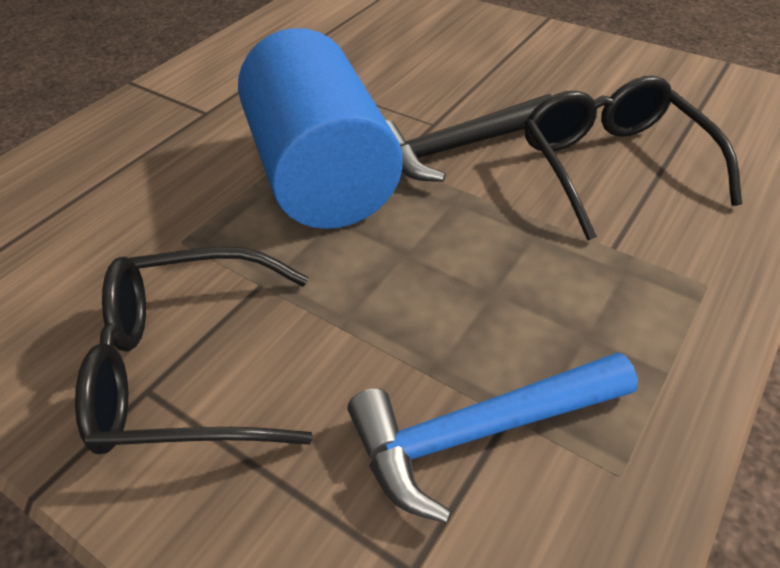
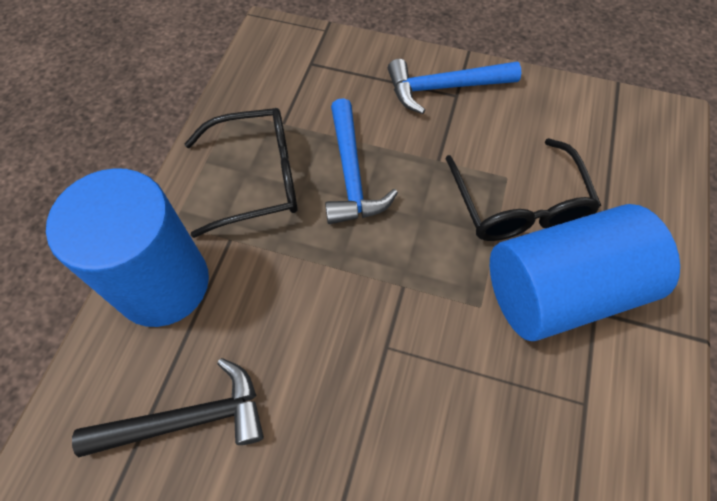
blue cylinder: 1 -> 2
blue hammer: 1 -> 2

